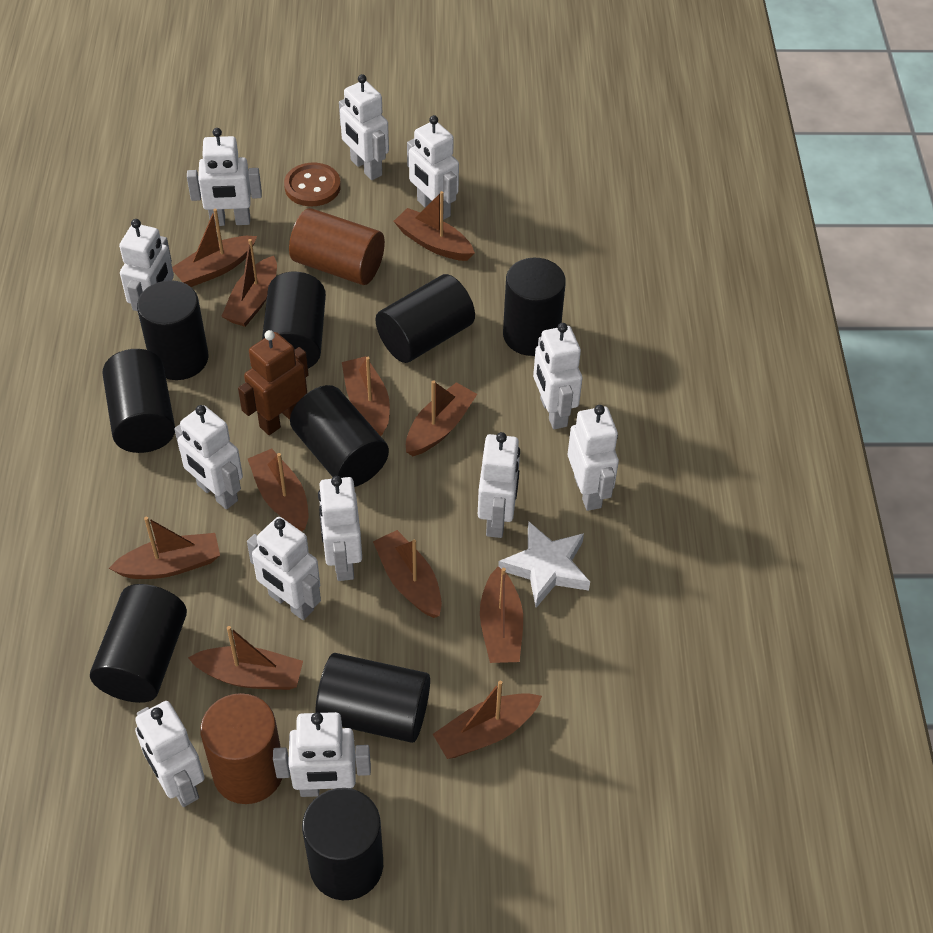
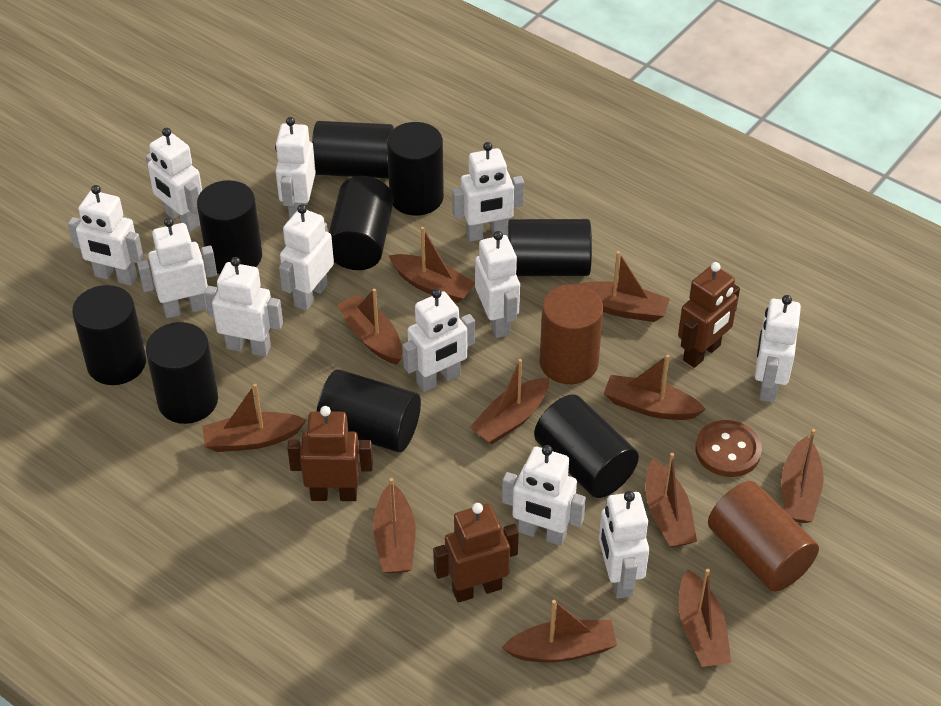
brown robot: 1 -> 3
white star: 1 -> 0

